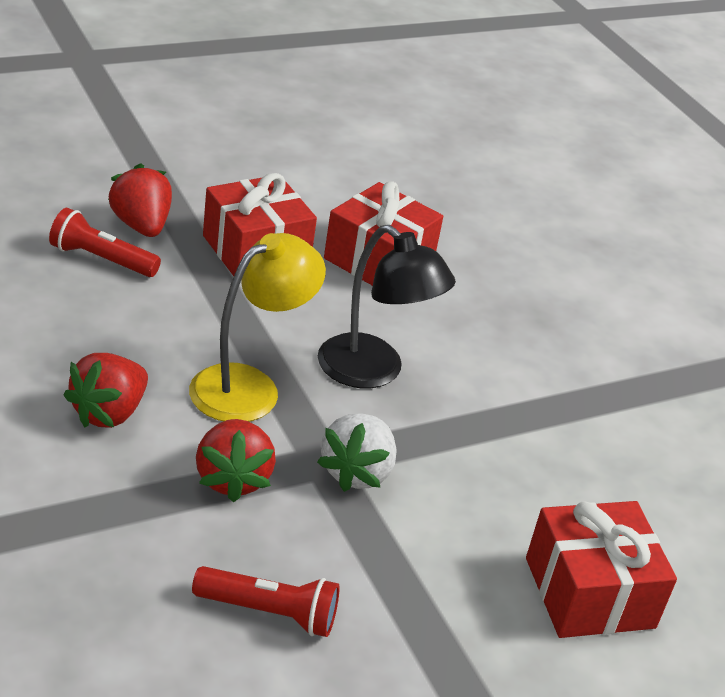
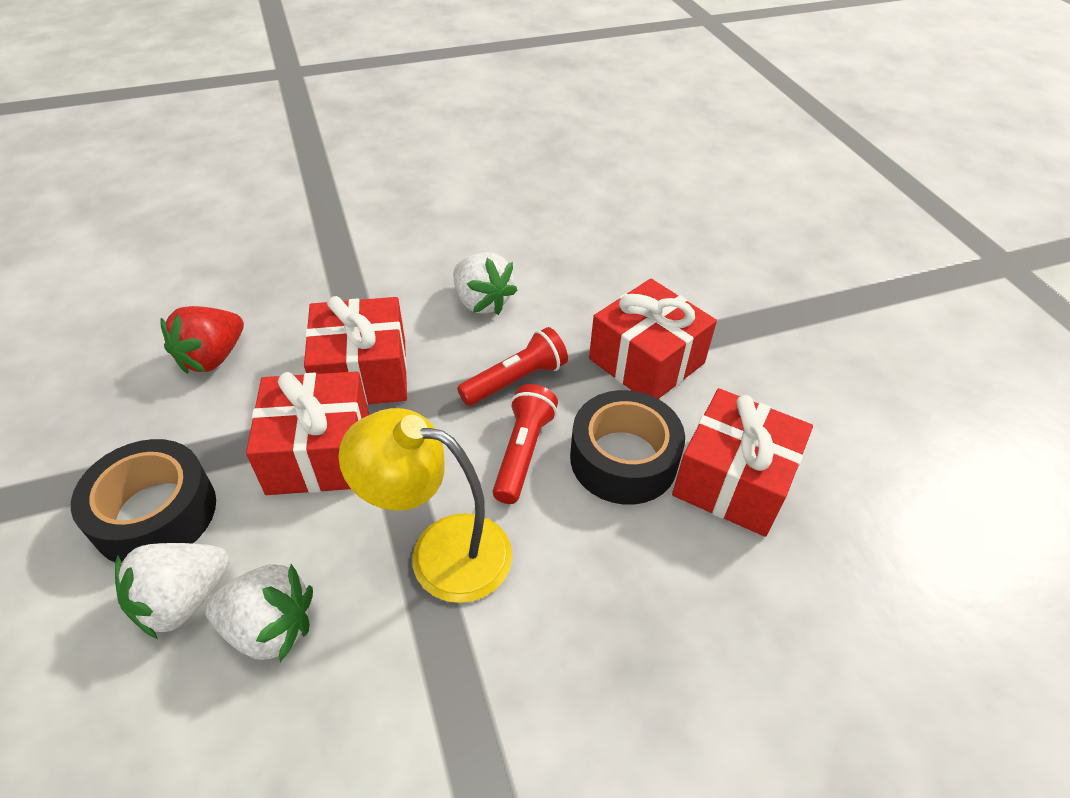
black lamp: 1 -> 0
black tape: 0 -> 2
red gift: 3 -> 4
red strawberry: 3 -> 1
white strawberry: 1 -> 3

